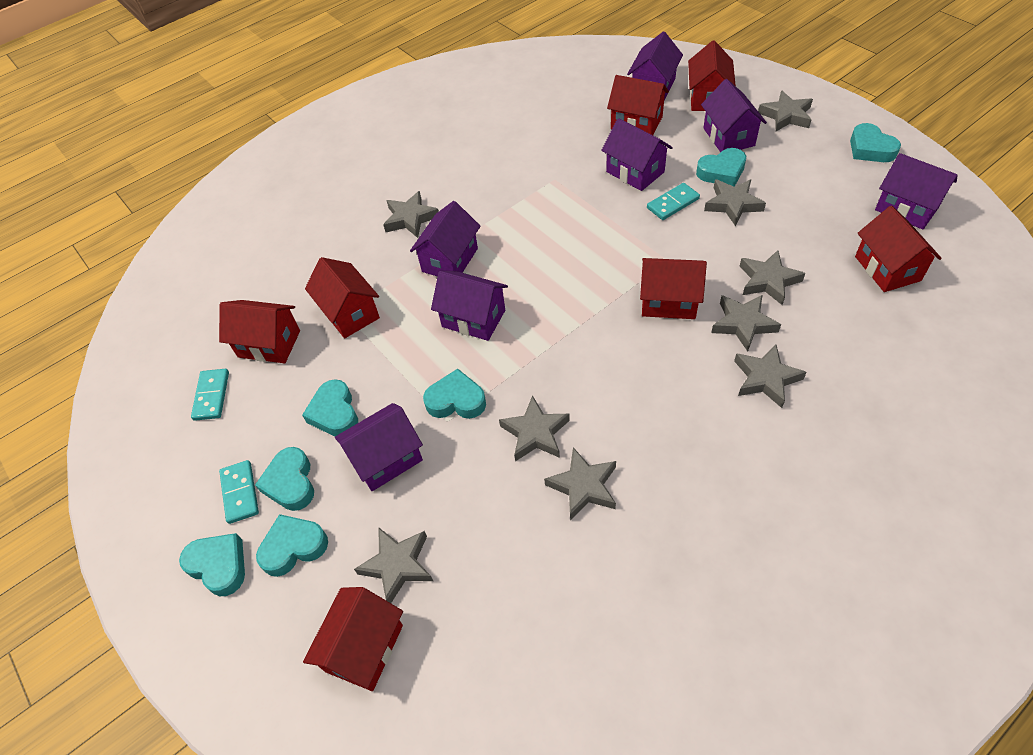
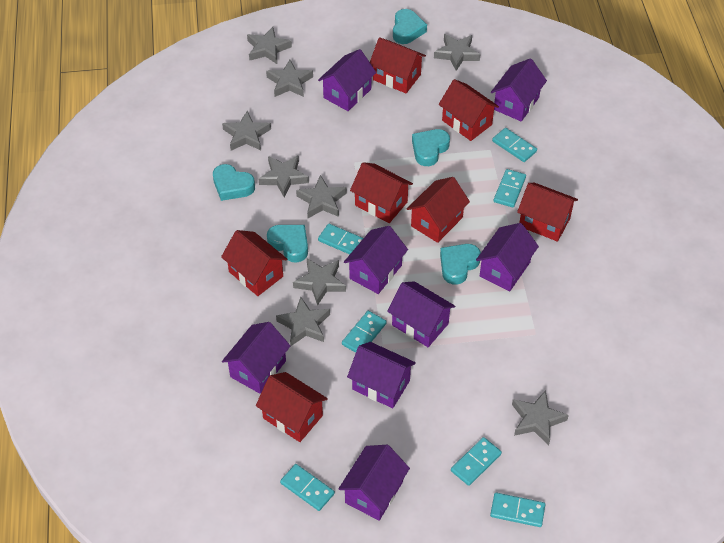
purple house: 7 -> 8
turquoise domino: 3 -> 7
turquoise heart: 7 -> 5

